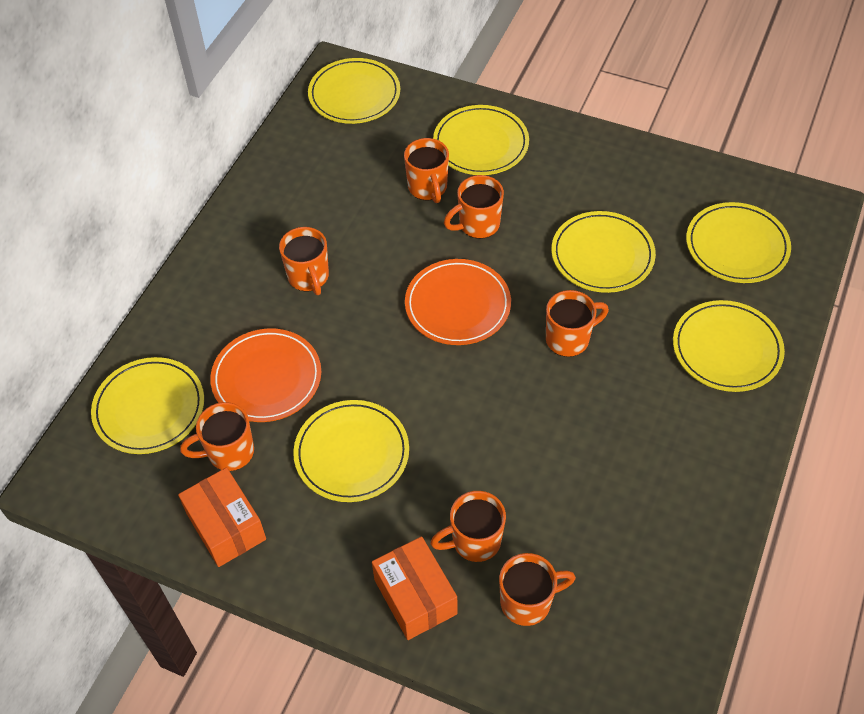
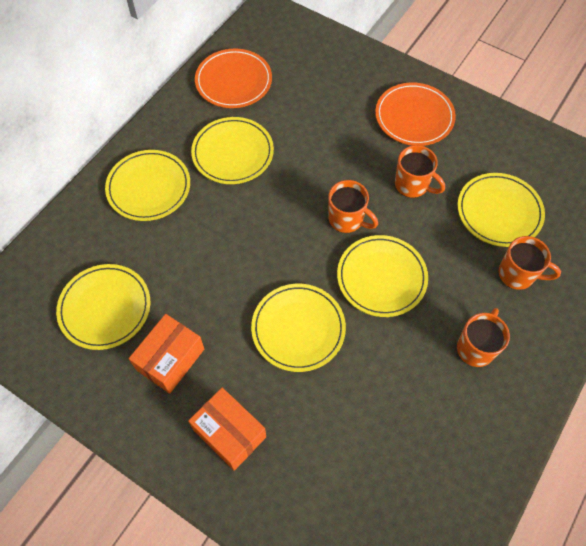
orange mug: 7 -> 4
yellow plate: 7 -> 6

